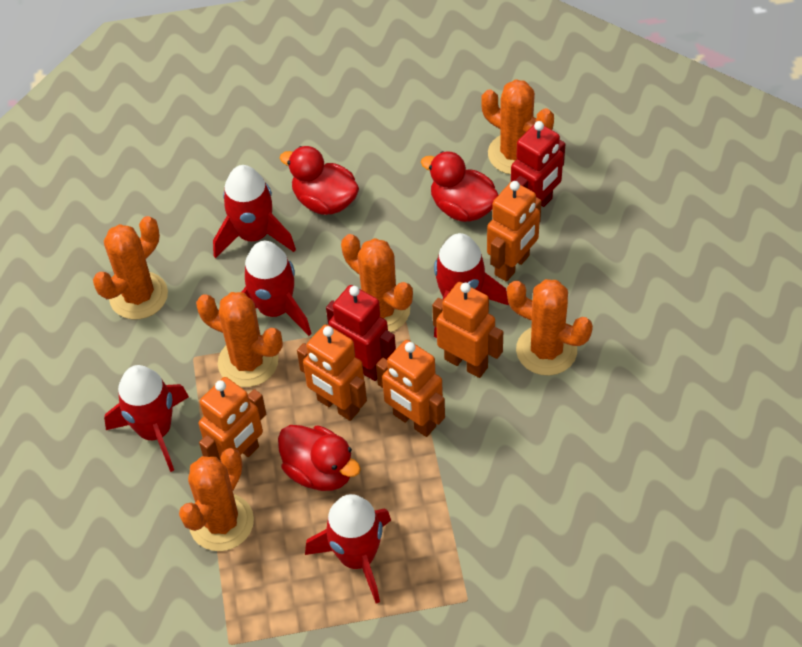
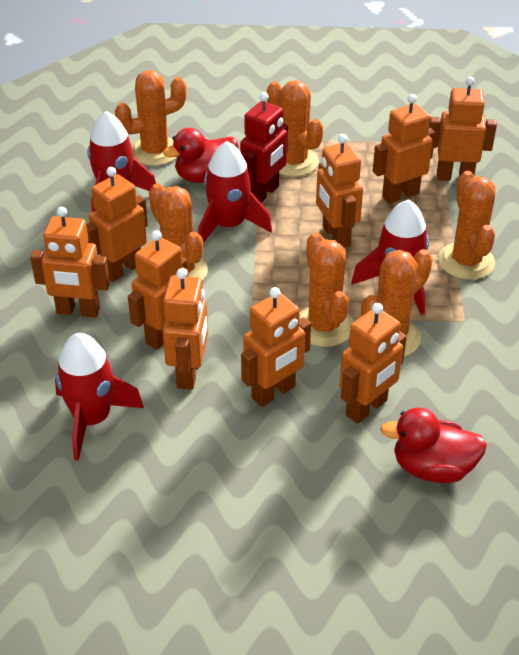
orange robot: 5 -> 9
red duck: 3 -> 2
red robot: 2 -> 1
red rocket: 5 -> 4

